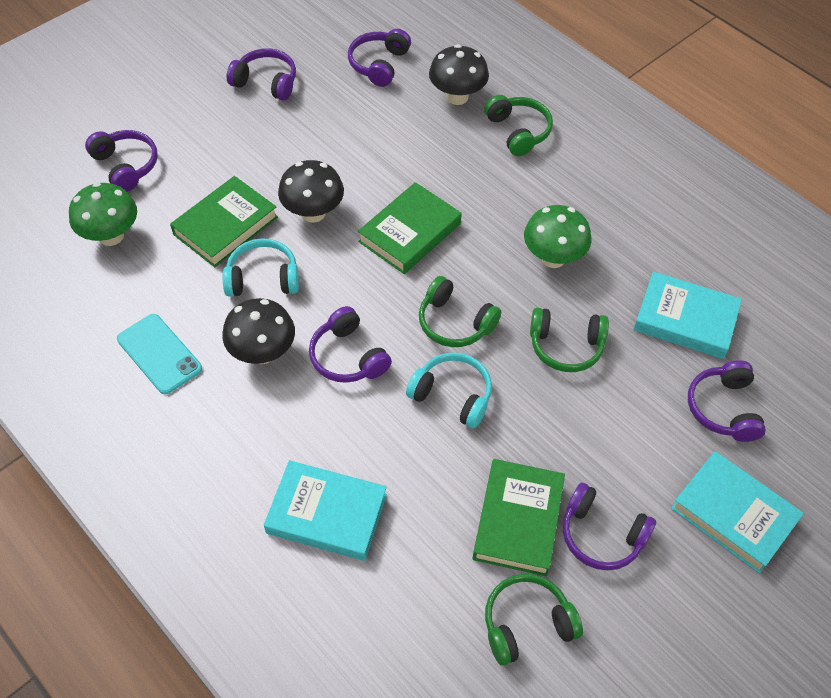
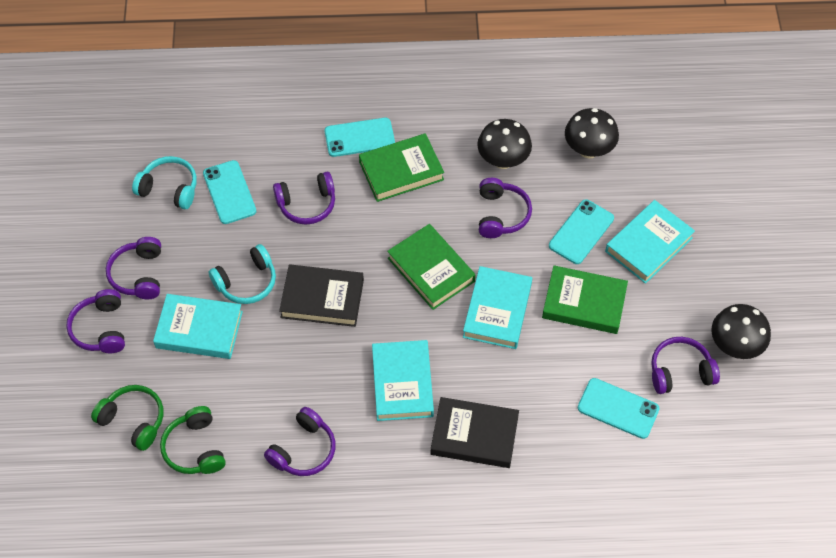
black book: 0 -> 2
green headphones: 4 -> 2
green mushroom: 2 -> 0
turquoise book: 3 -> 4
turquoise phone: 1 -> 4

